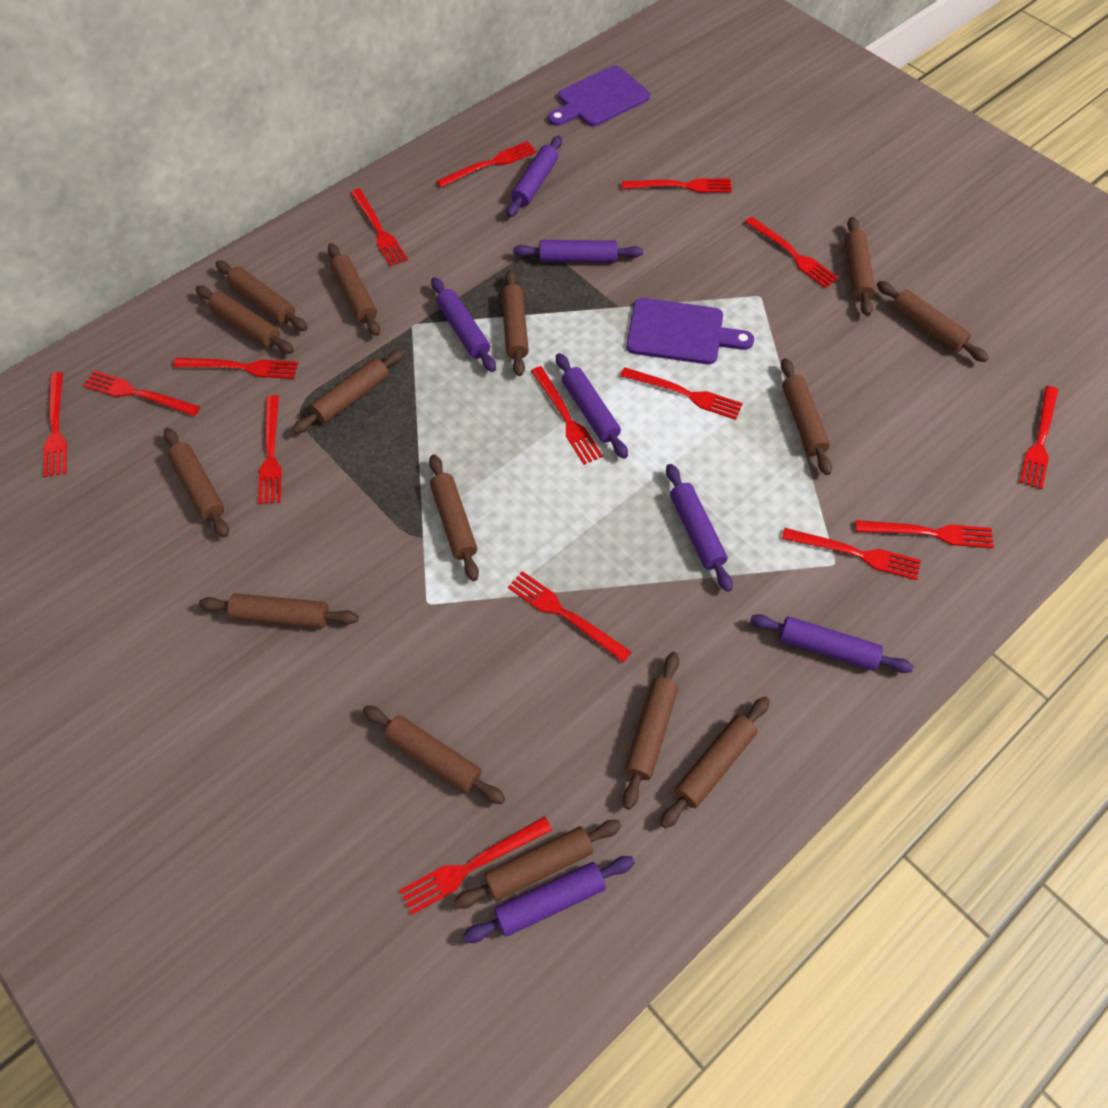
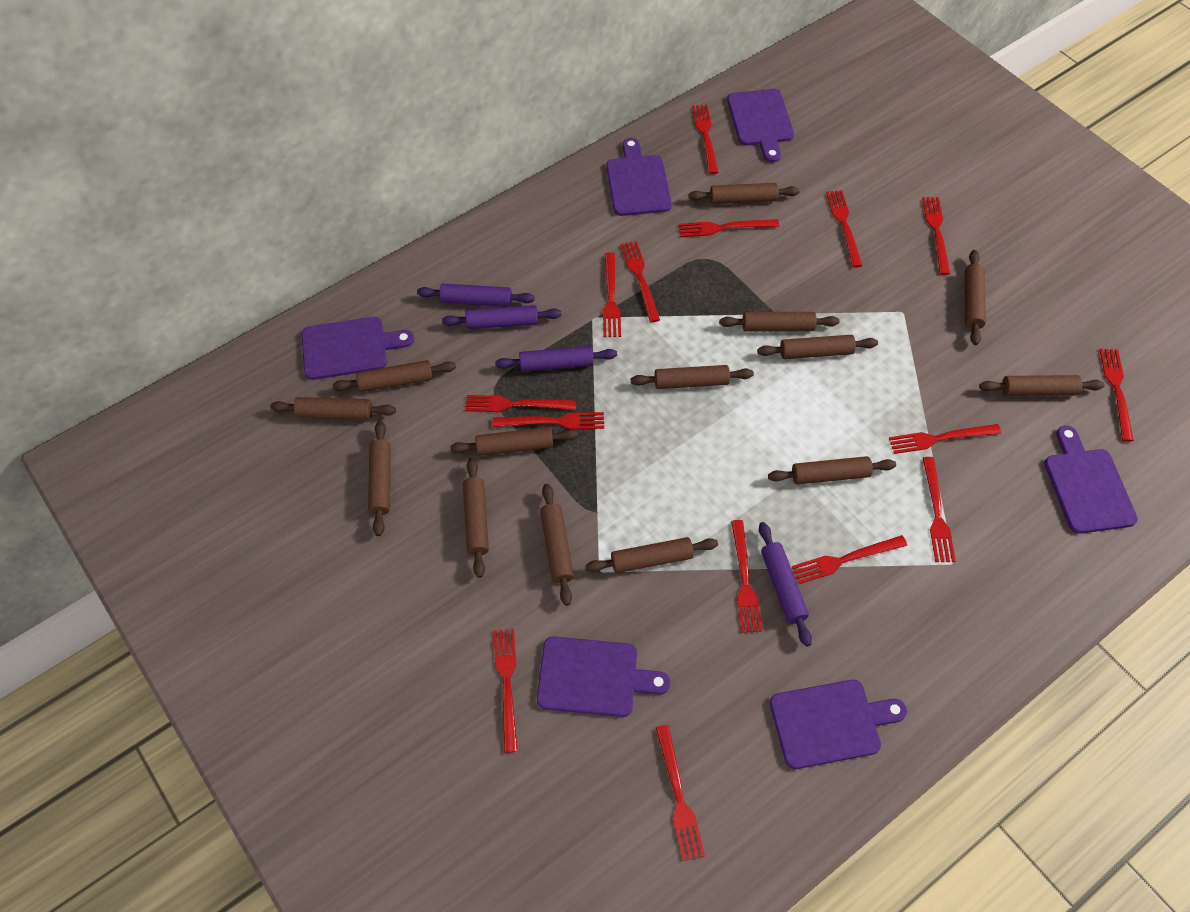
brown rolling pin: 15 -> 14
purple cutting board: 2 -> 6
purple rolling pin: 7 -> 4

